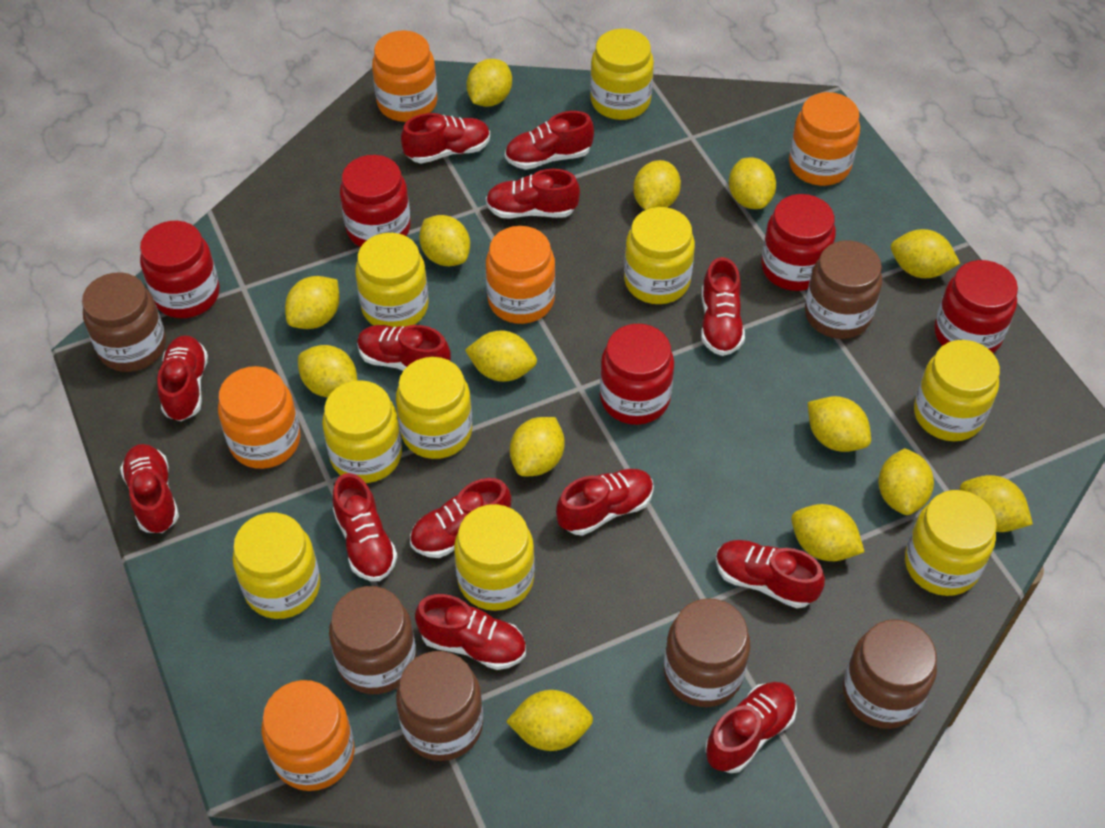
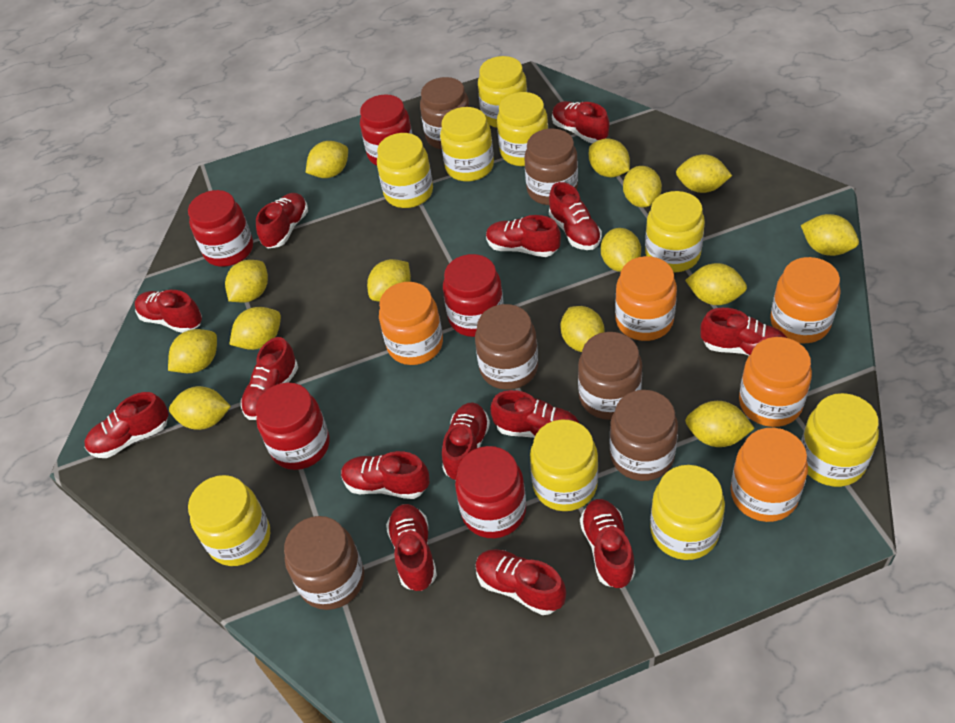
red shoe: 13 -> 14

